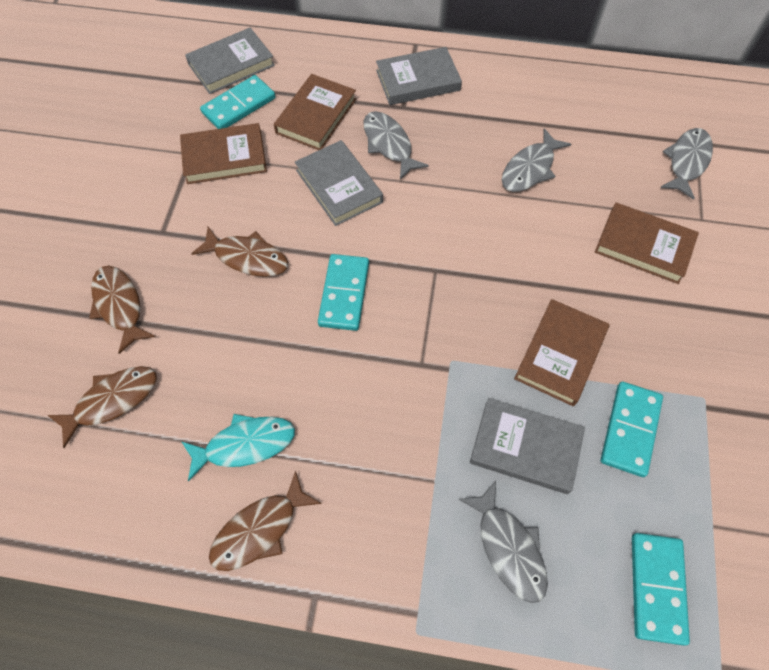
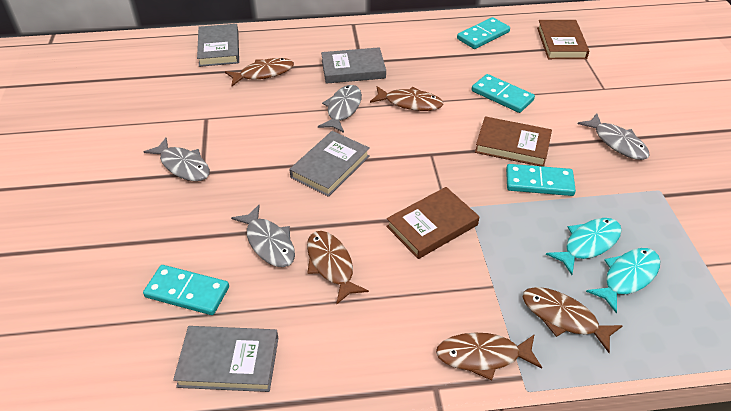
brown book: 4 -> 3
brown fish: 4 -> 5
turquoise fish: 1 -> 2

